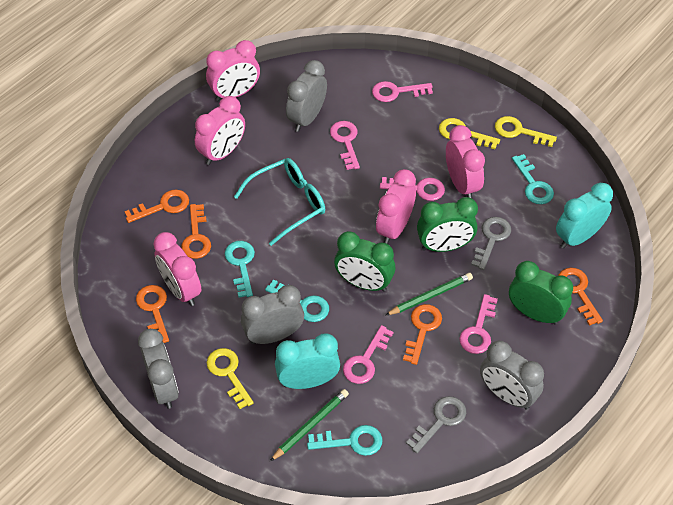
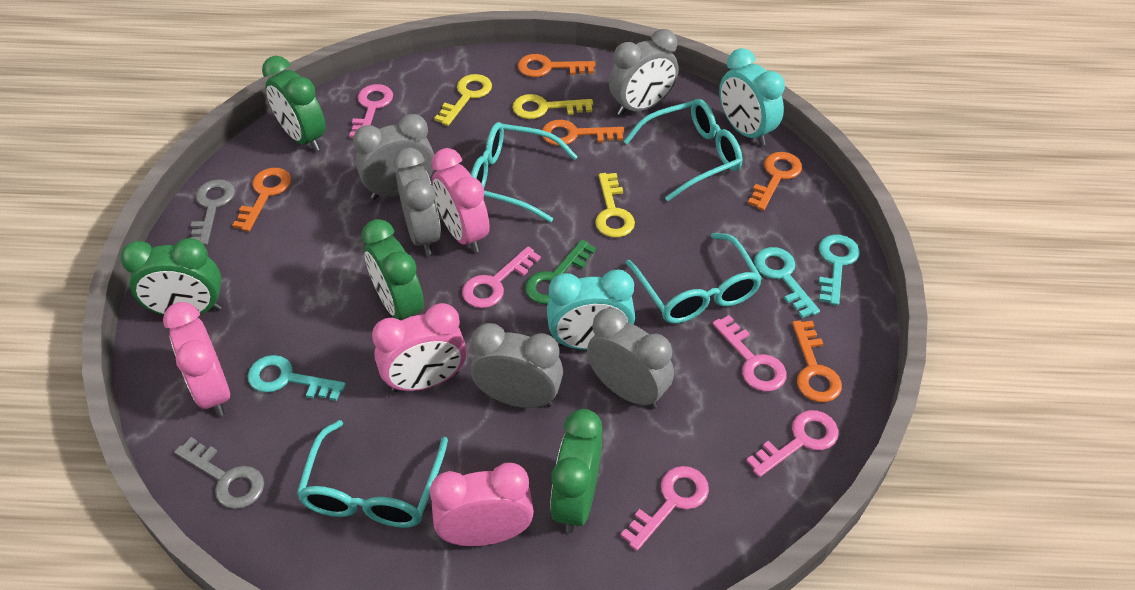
green clock: 3 -> 4
green key: 0 -> 1
green pencil: 2 -> 0
grey clock: 4 -> 5
pink clock: 5 -> 4
turquoise glasses: 1 -> 4
turquoise key: 4 -> 3

